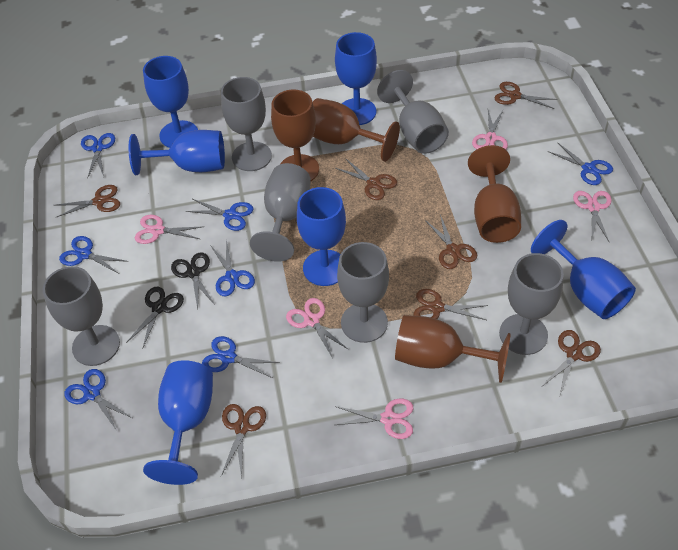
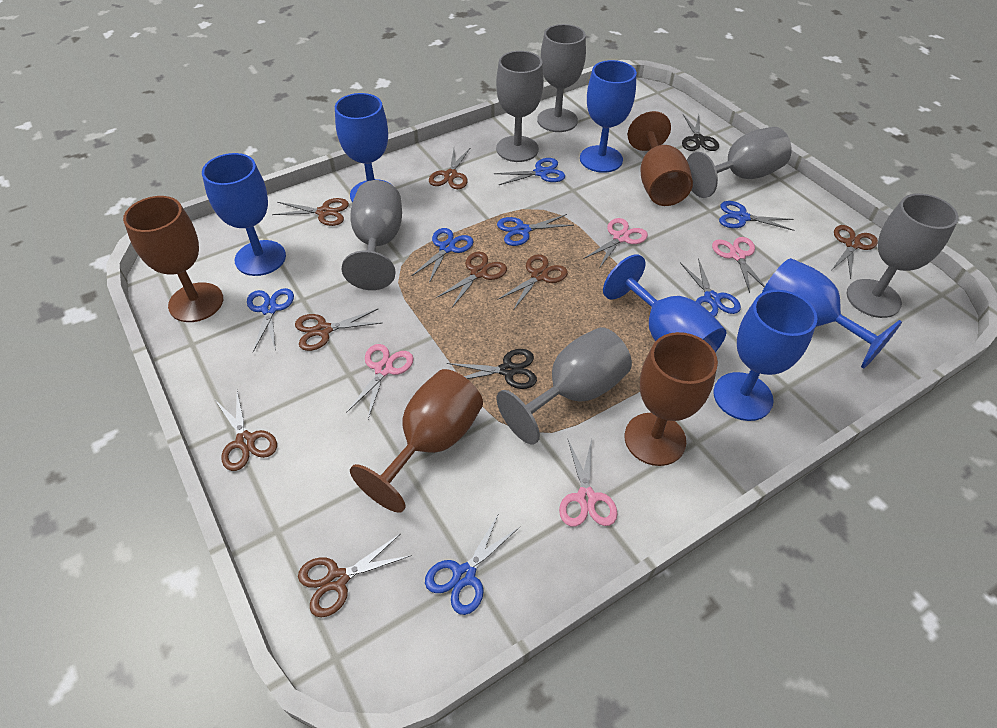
brown scissors: 7 -> 8
pink scissors: 5 -> 4

